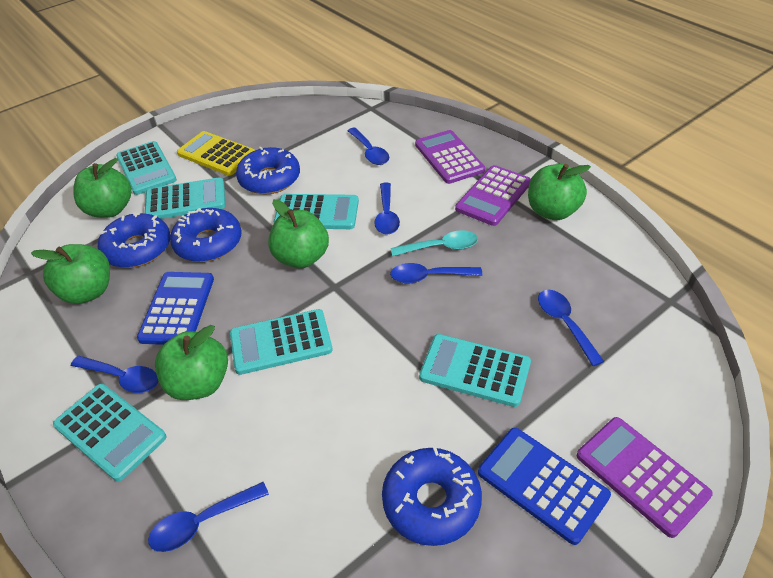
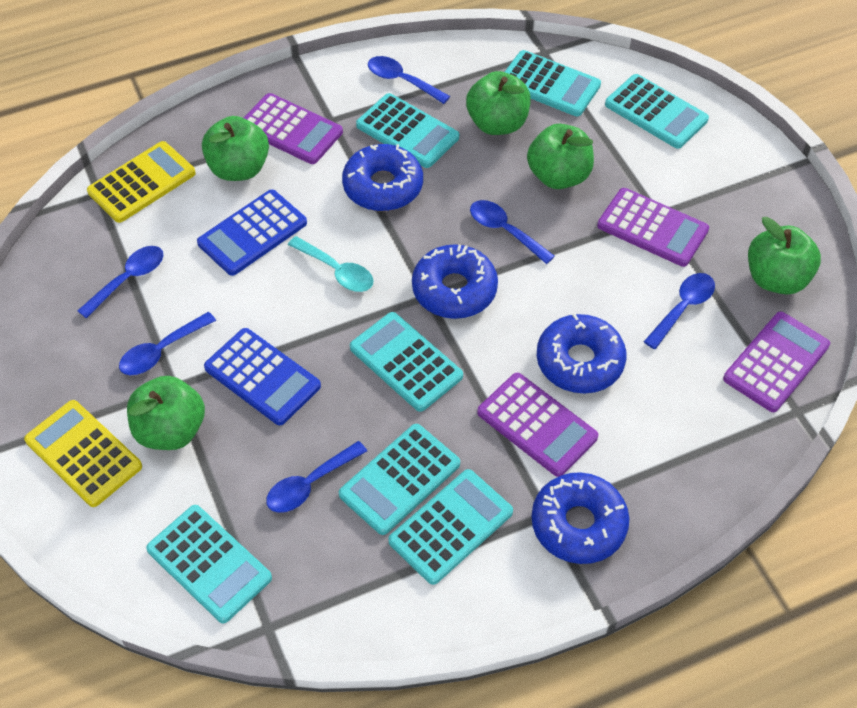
purple calculator: 3 -> 4
turquoise calculator: 6 -> 7
yellow calculator: 1 -> 2

